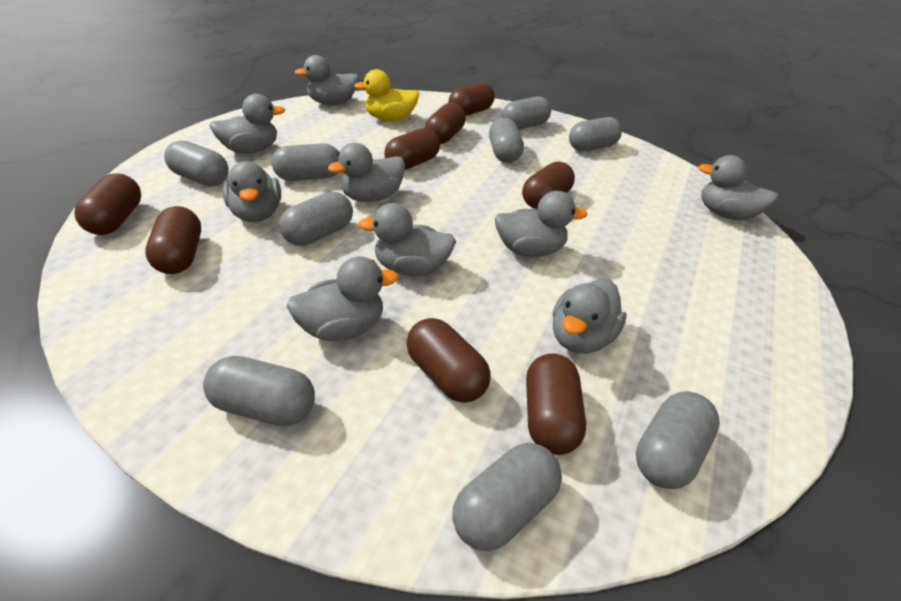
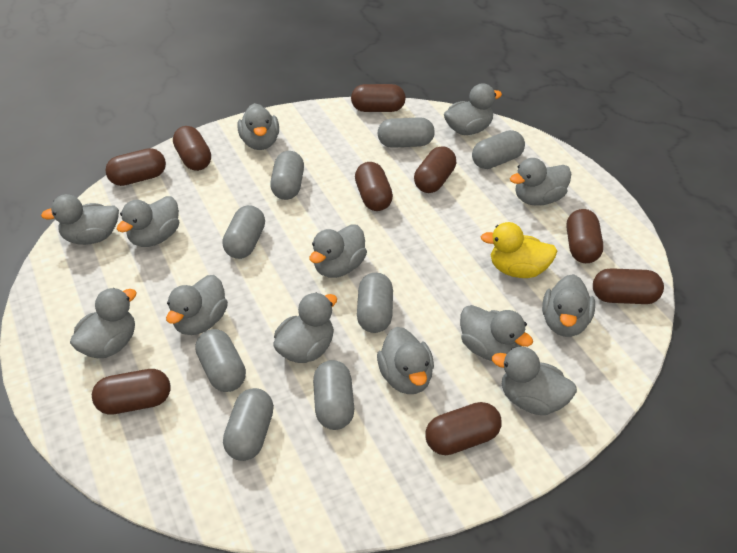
brown capsule: 8 -> 9
grey capsule: 9 -> 8
grey duck: 9 -> 13

